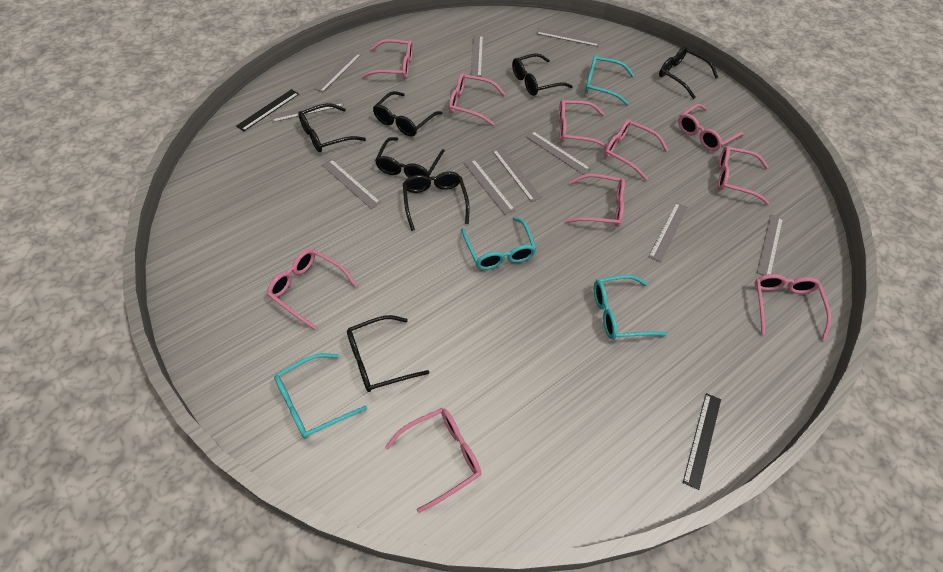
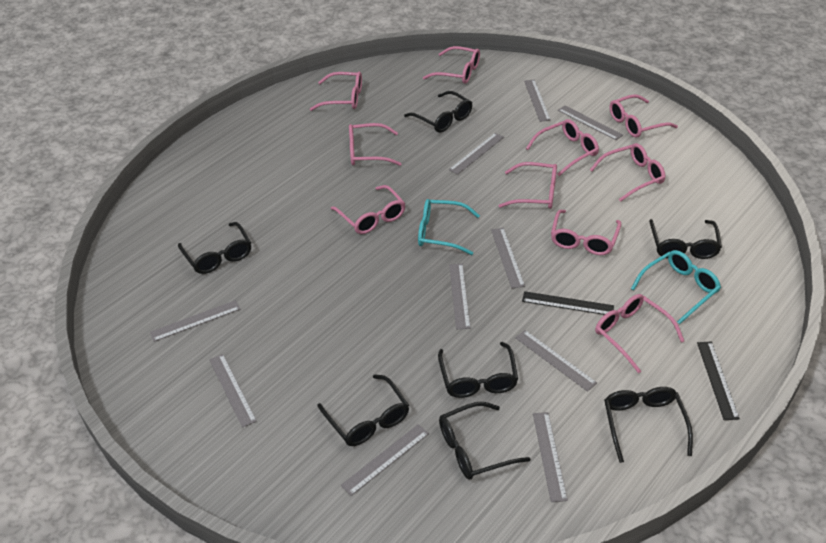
turquoise glasses: 4 -> 2

